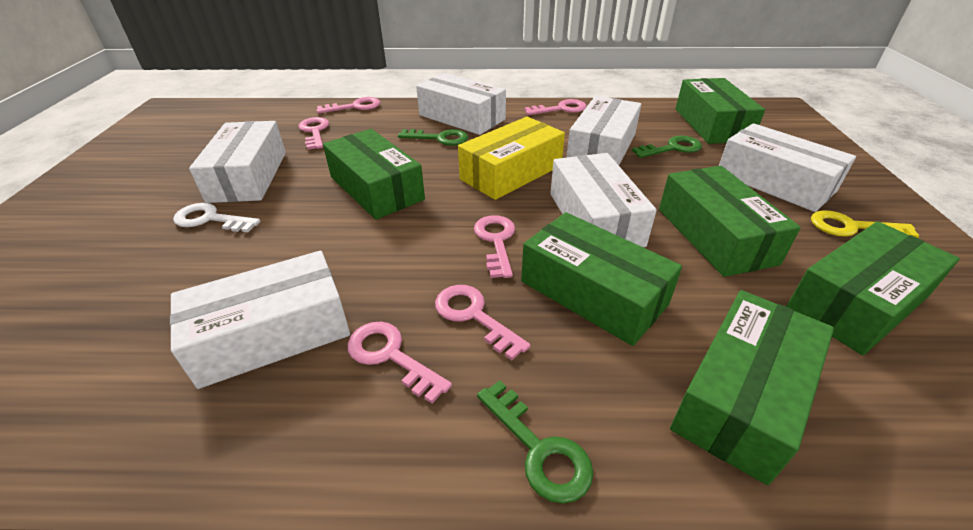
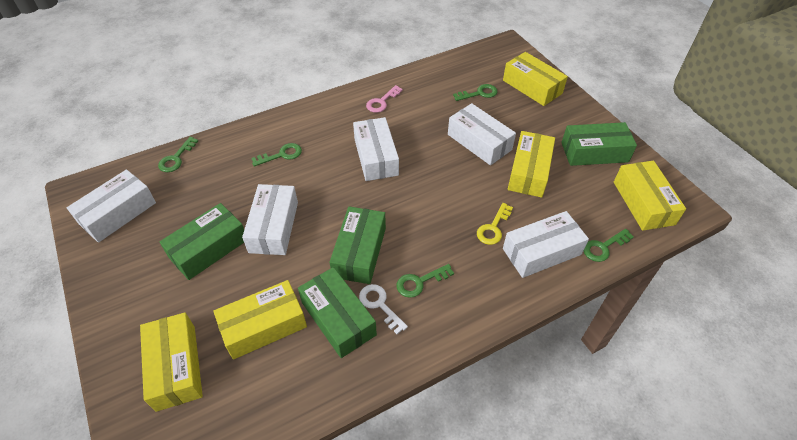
green box: 6 -> 4
green key: 3 -> 5
pink key: 6 -> 1
white box: 6 -> 5
yellow box: 1 -> 5

